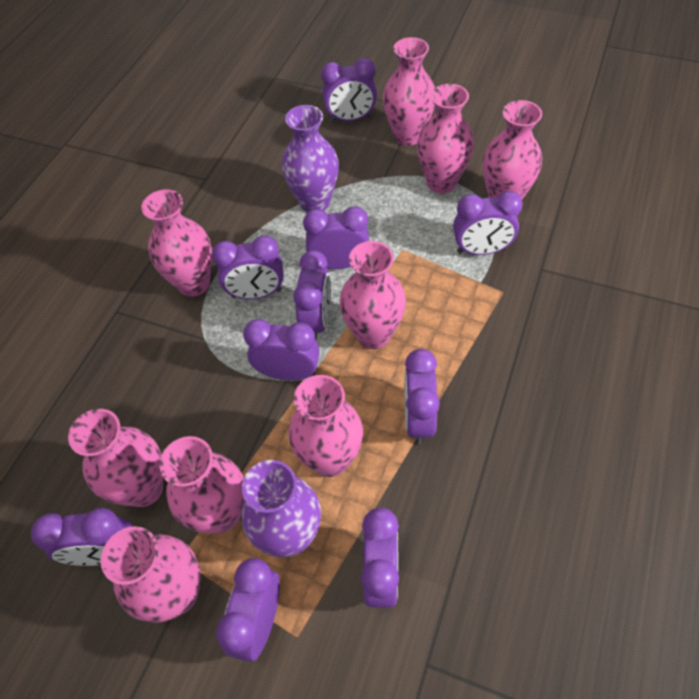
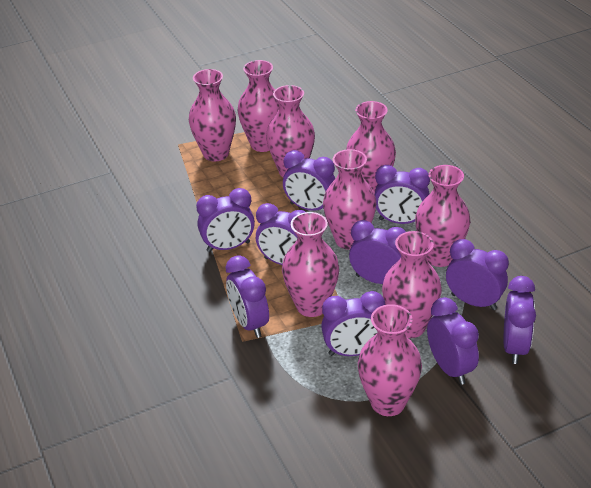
purple vase: 2 -> 0

